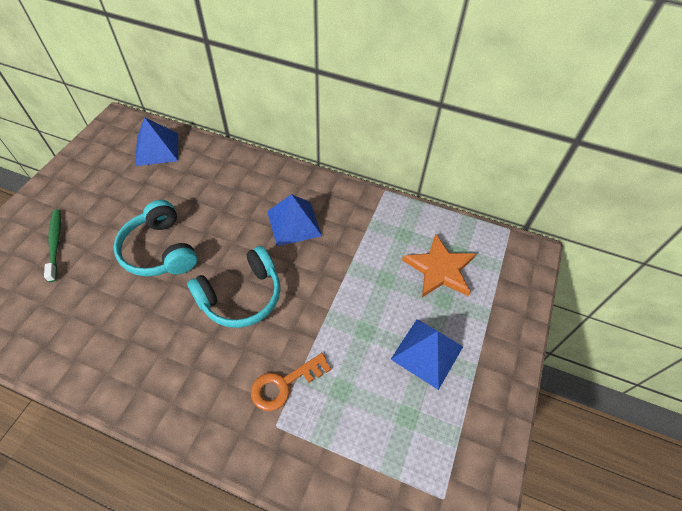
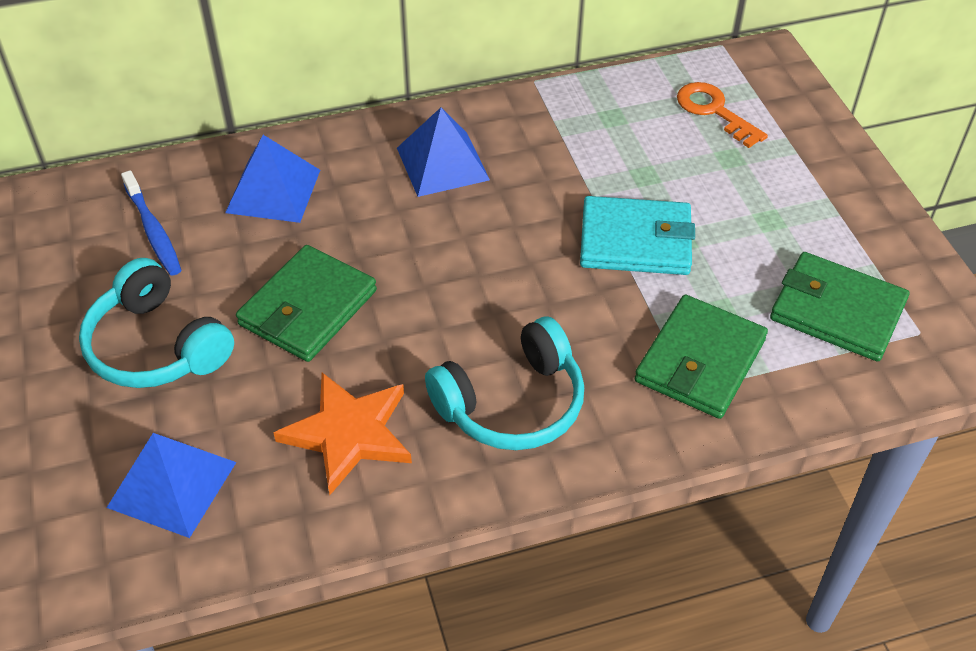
blue toothbrush: 0 -> 1
green toothbrush: 1 -> 0
green wallet: 0 -> 3
turquoise wallet: 0 -> 1

